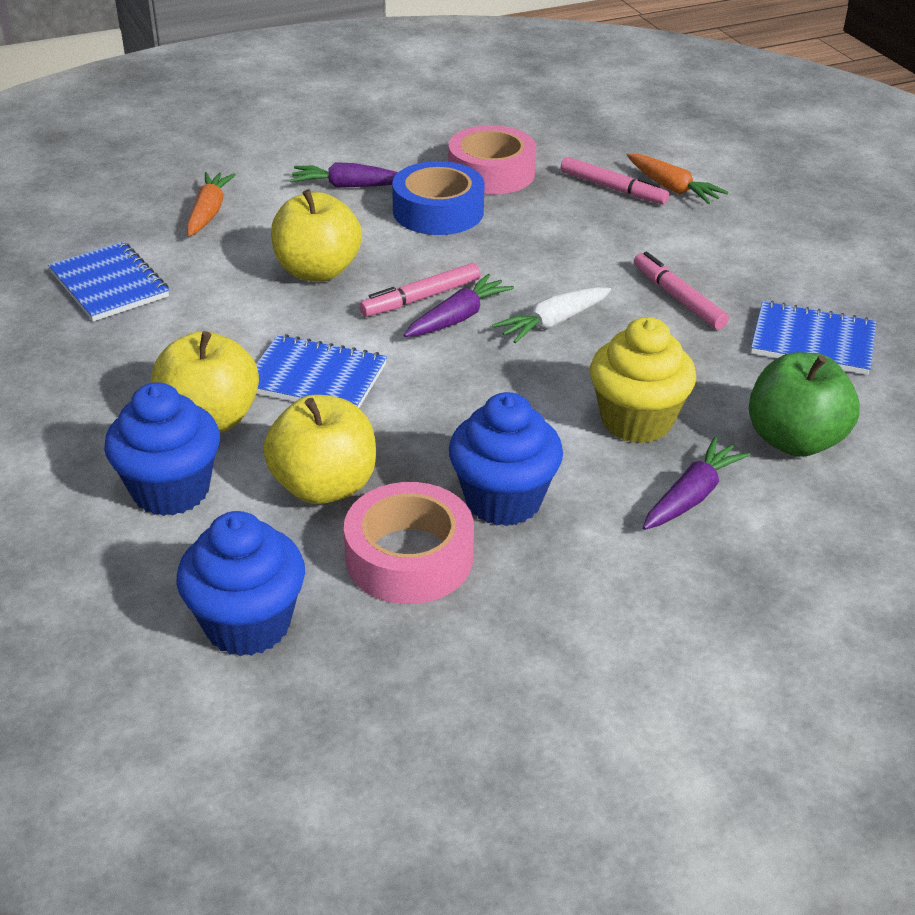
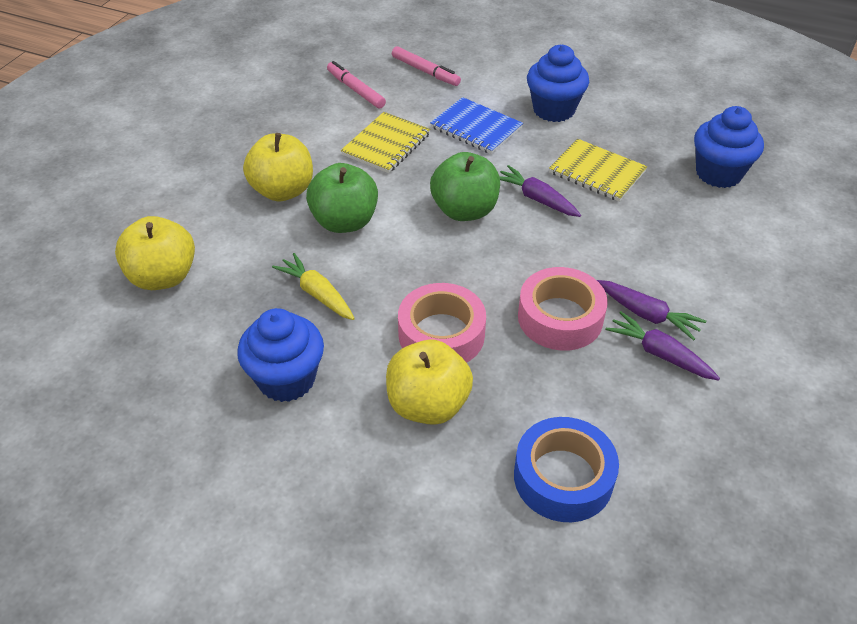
blue notebook: 3 -> 1
green apple: 1 -> 2
orange carrot: 2 -> 0
pink marker: 3 -> 2
white carrot: 1 -> 0
yellow carrot: 0 -> 1
yellow cupcake: 1 -> 0
yellow notebook: 0 -> 2

